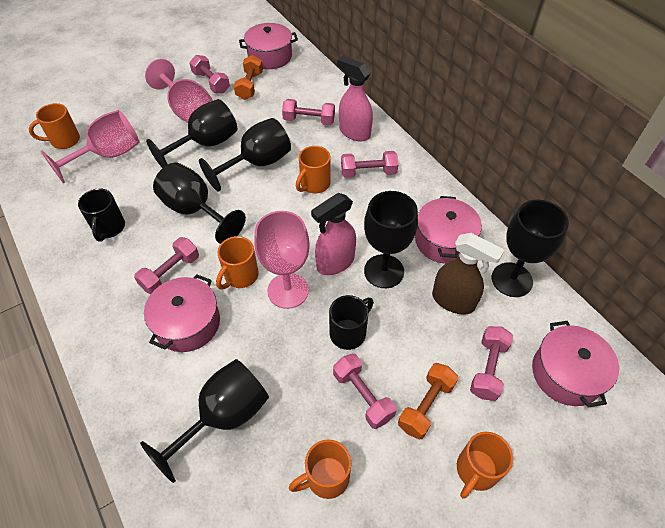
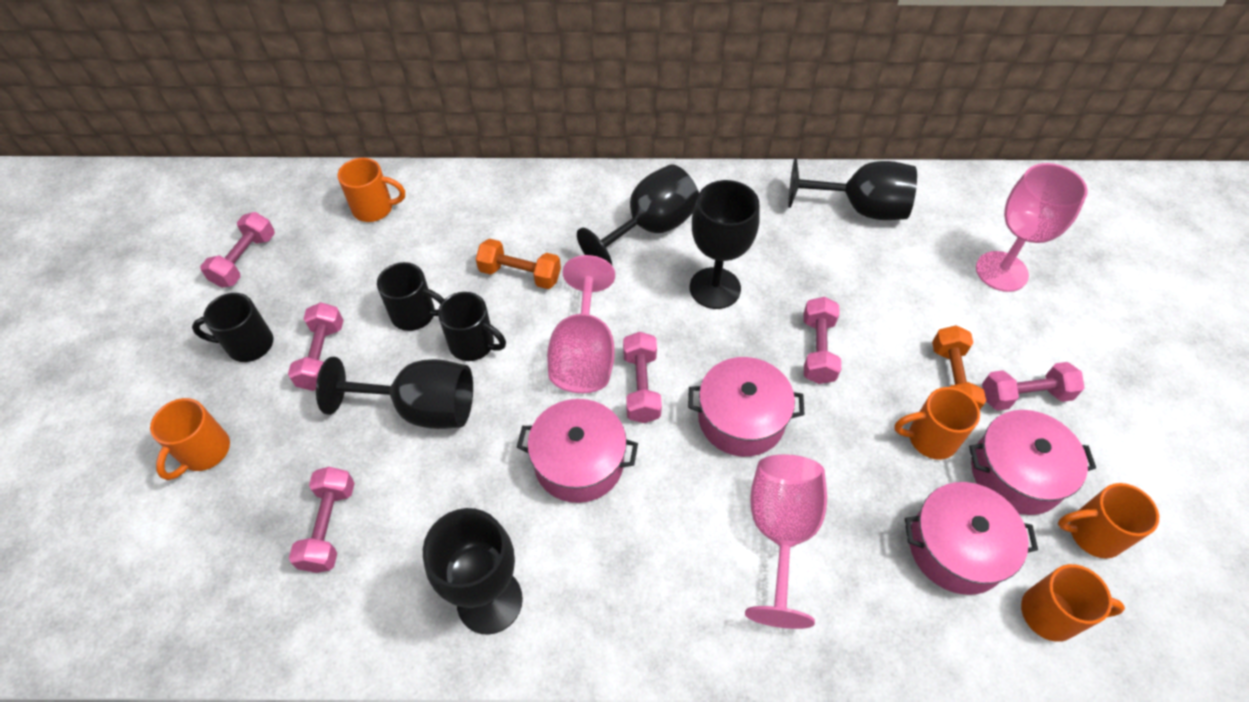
black goblet: 6 -> 5
black mug: 2 -> 3
brown spray bottle: 1 -> 0
pink spray bottle: 2 -> 0

